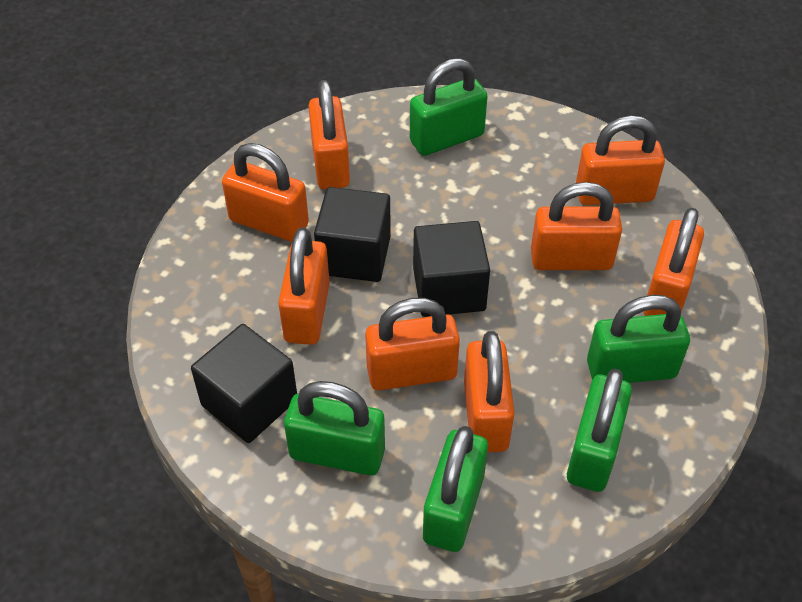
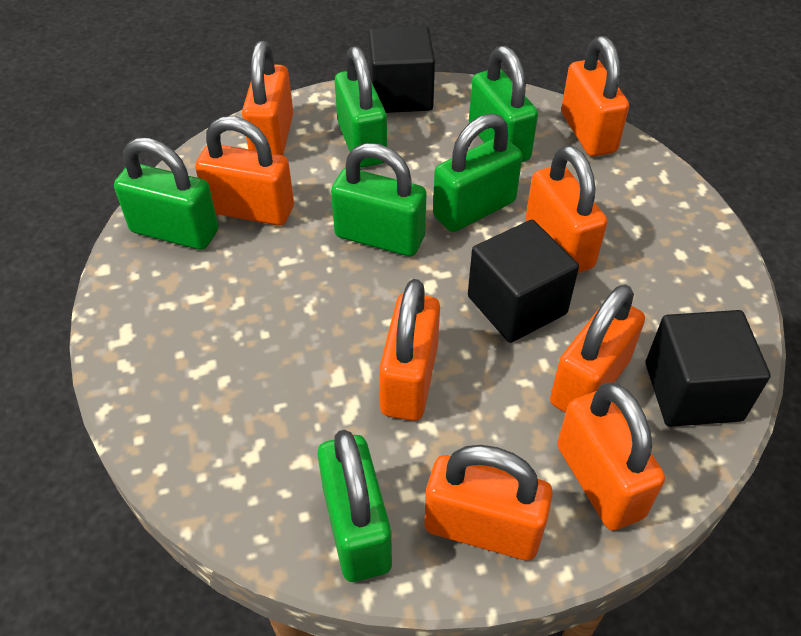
green padlock: 5 -> 6

